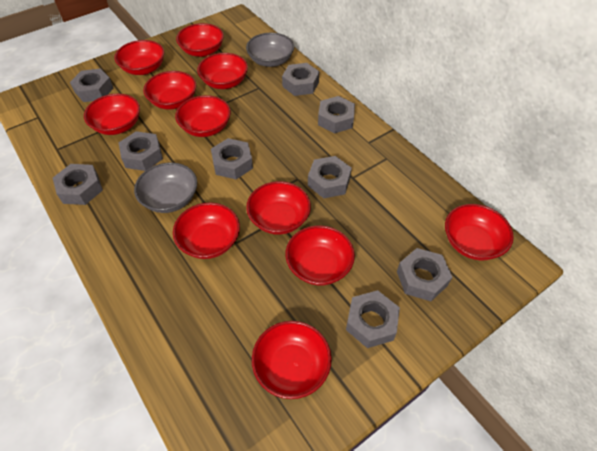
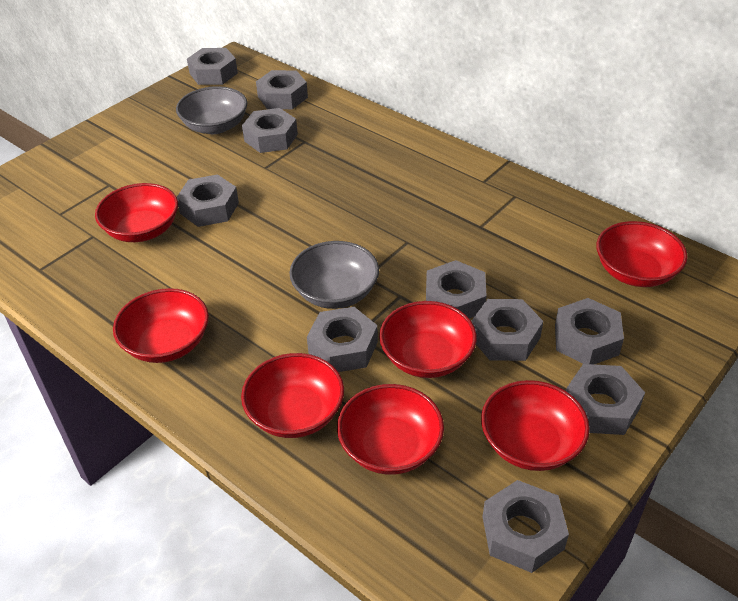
grey nut: 9 -> 10
red bowl: 11 -> 7

